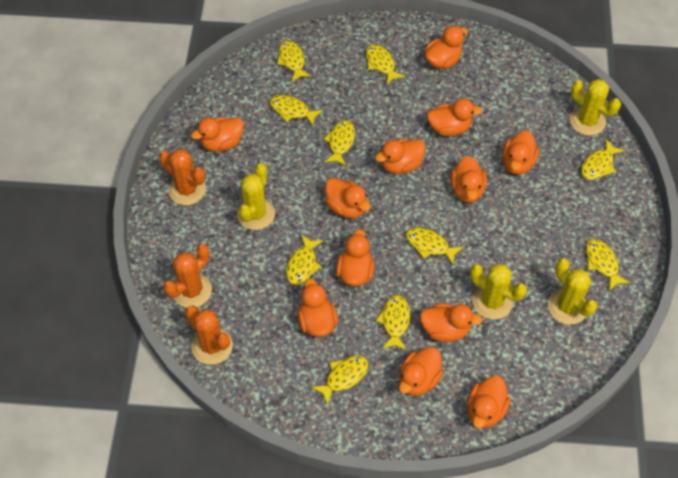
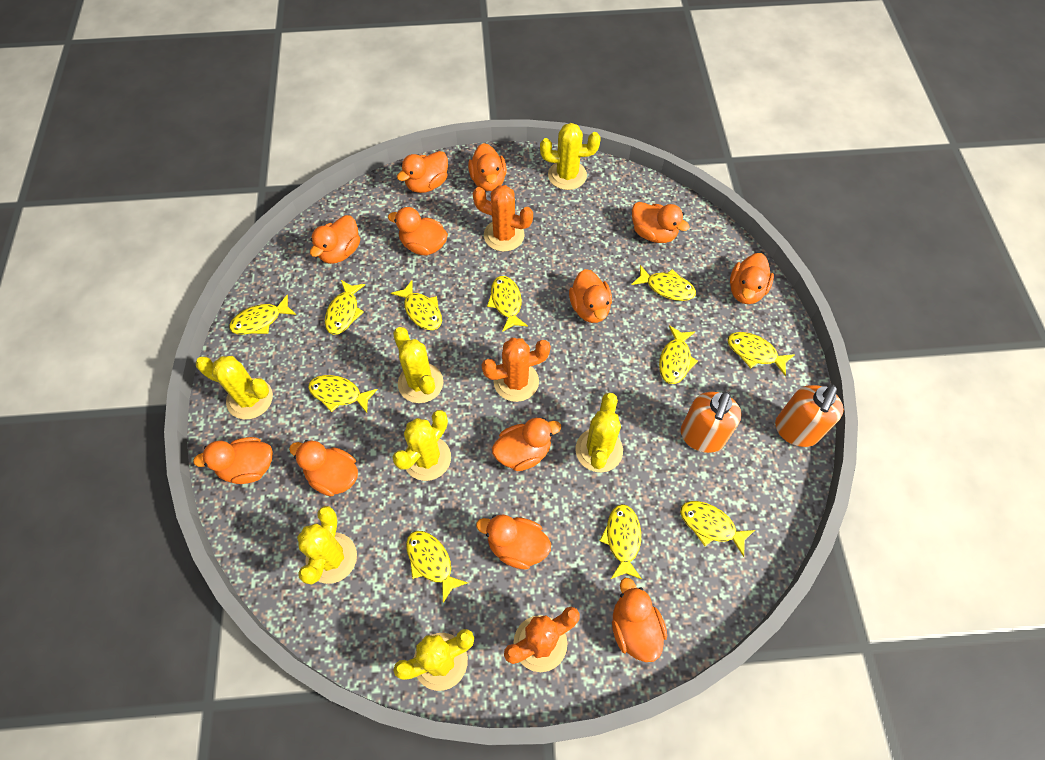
orange soap dispenser: 0 -> 2
yellow cactus: 4 -> 7
yellow fish: 10 -> 11

